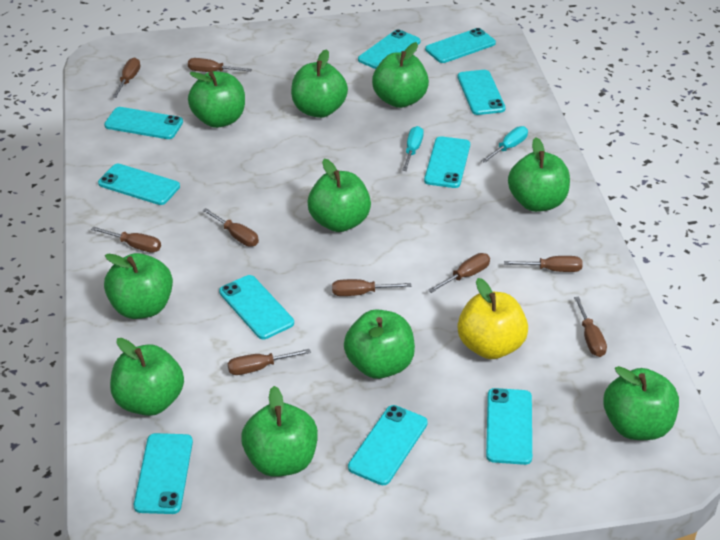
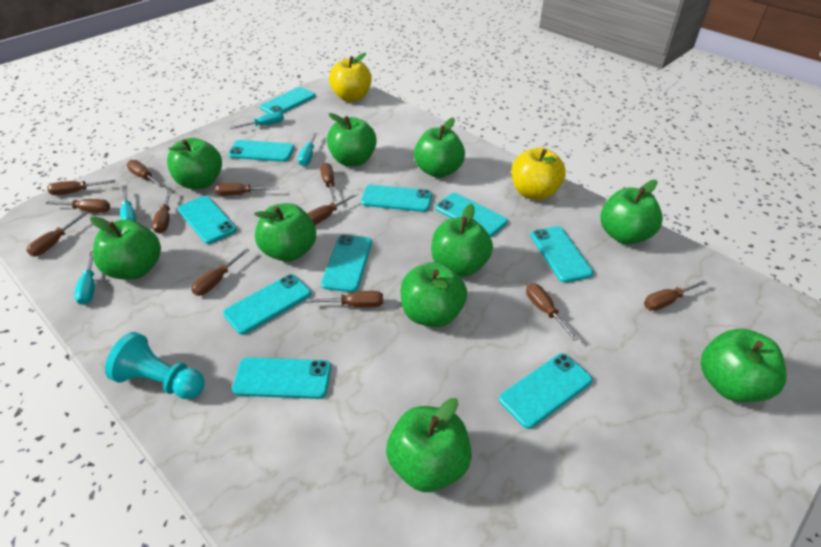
brown screwdriver: 9 -> 12
turquoise pawn: 0 -> 1
turquoise screwdriver: 2 -> 4
yellow apple: 1 -> 2

